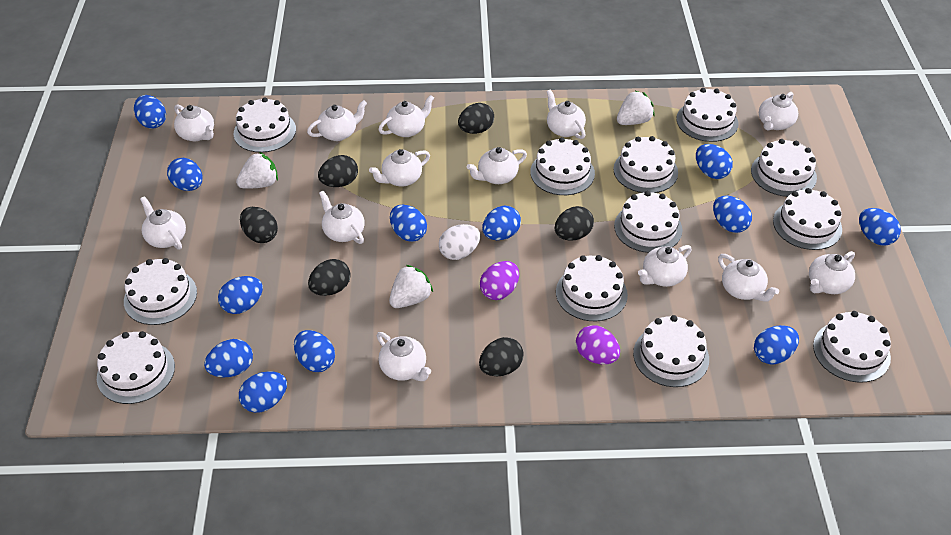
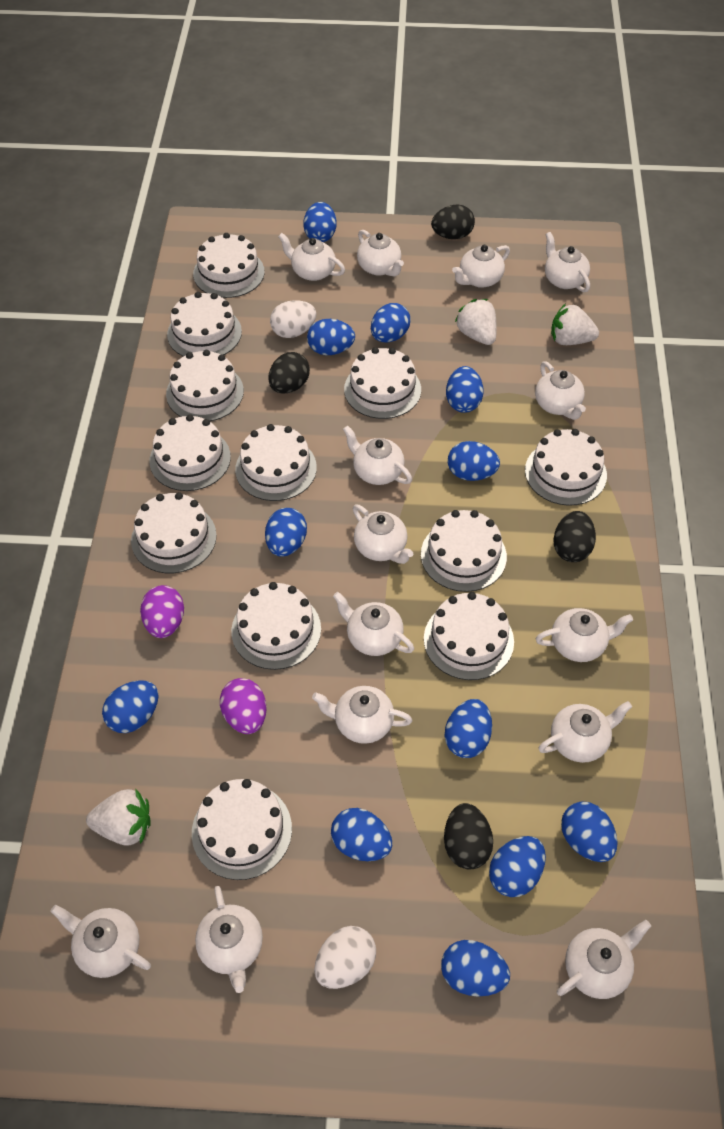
black egg: 6 -> 4
white egg: 1 -> 2
white teapot: 13 -> 14

